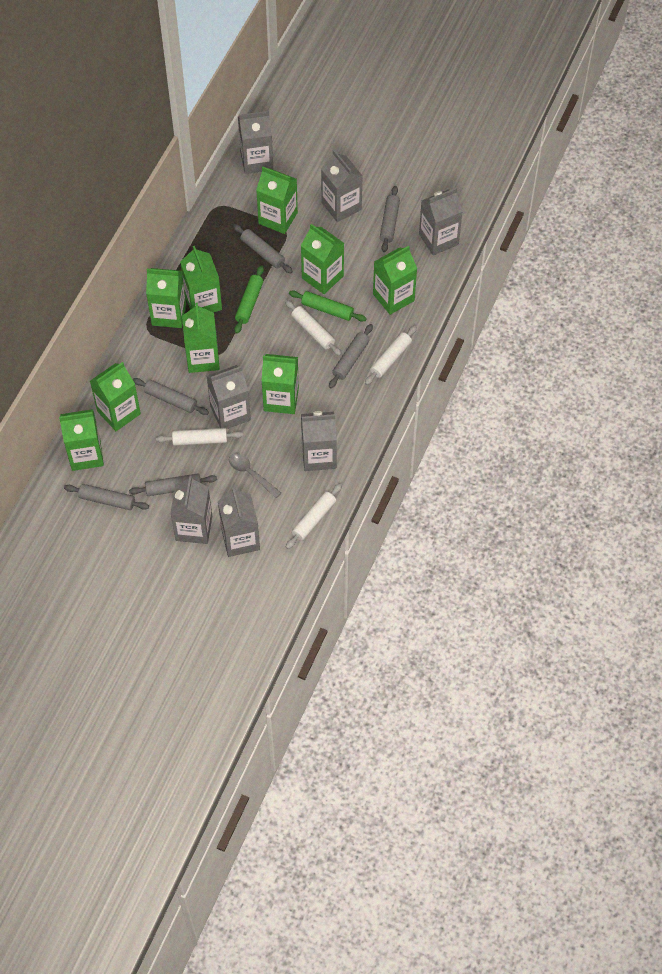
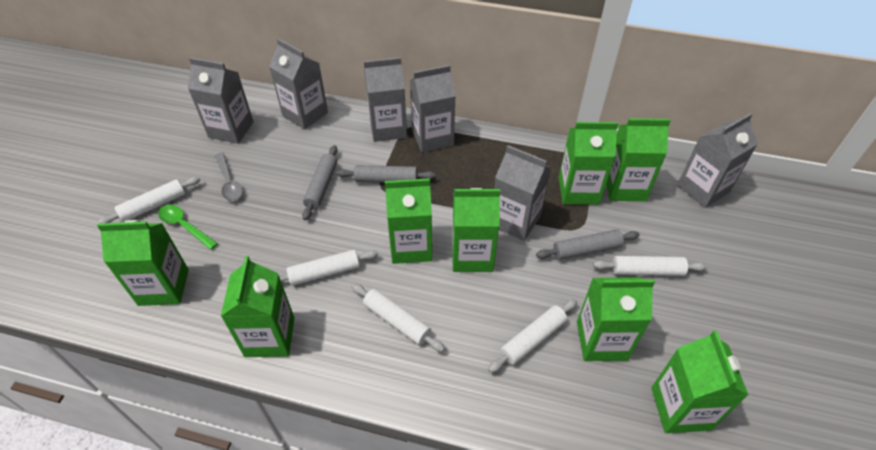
green carton: 9 -> 8
green rolling pin: 2 -> 0
green spoon: 0 -> 1
grey carton: 7 -> 6
grey rolling pin: 6 -> 3
white rolling pin: 4 -> 5

